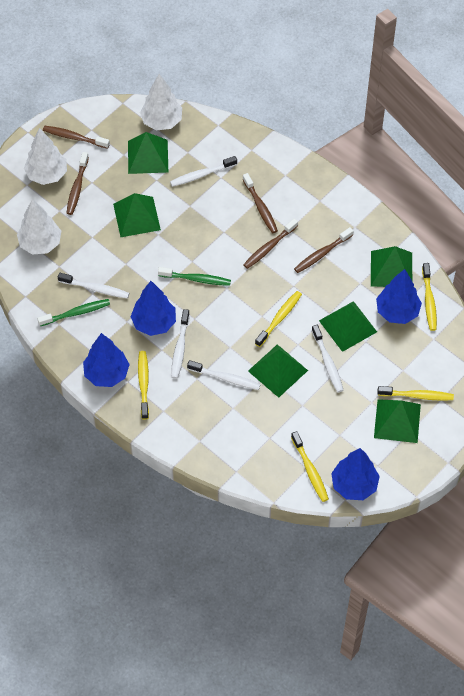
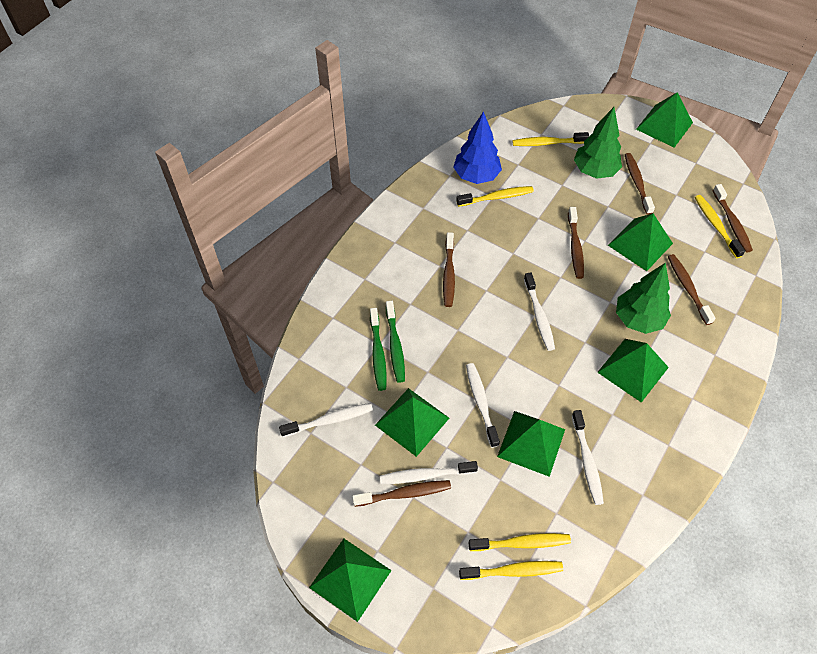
blue tree: 4 -> 1
brown toothbrush: 5 -> 6
green tree: 0 -> 2
white tree: 3 -> 0

